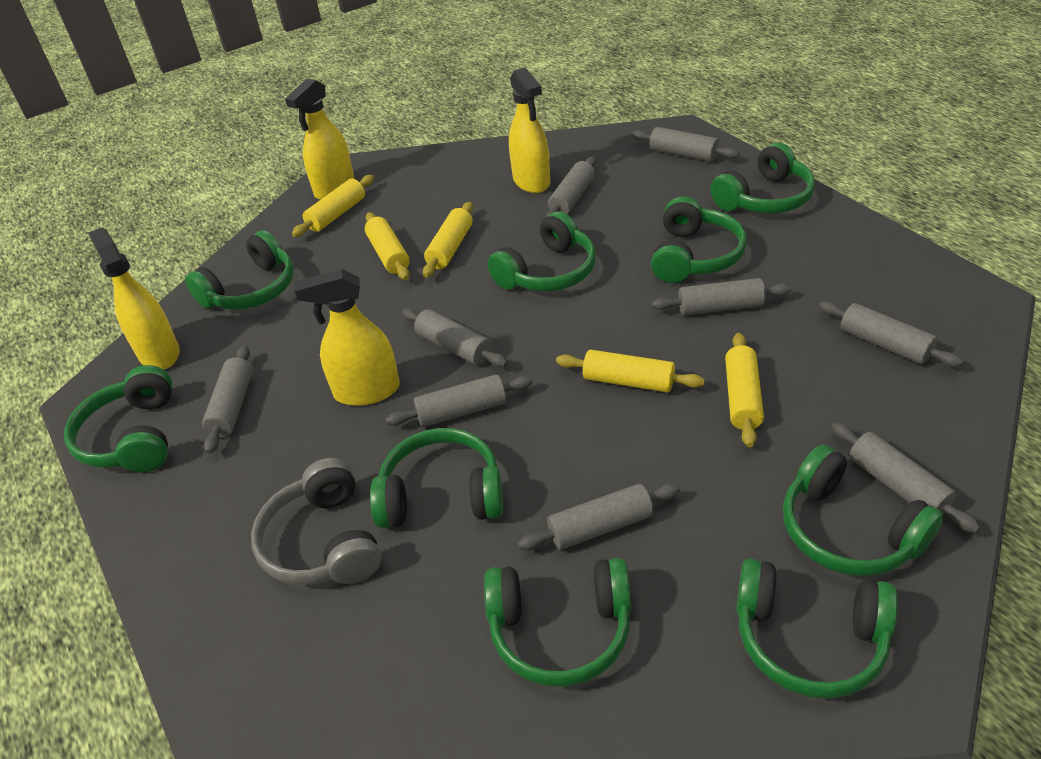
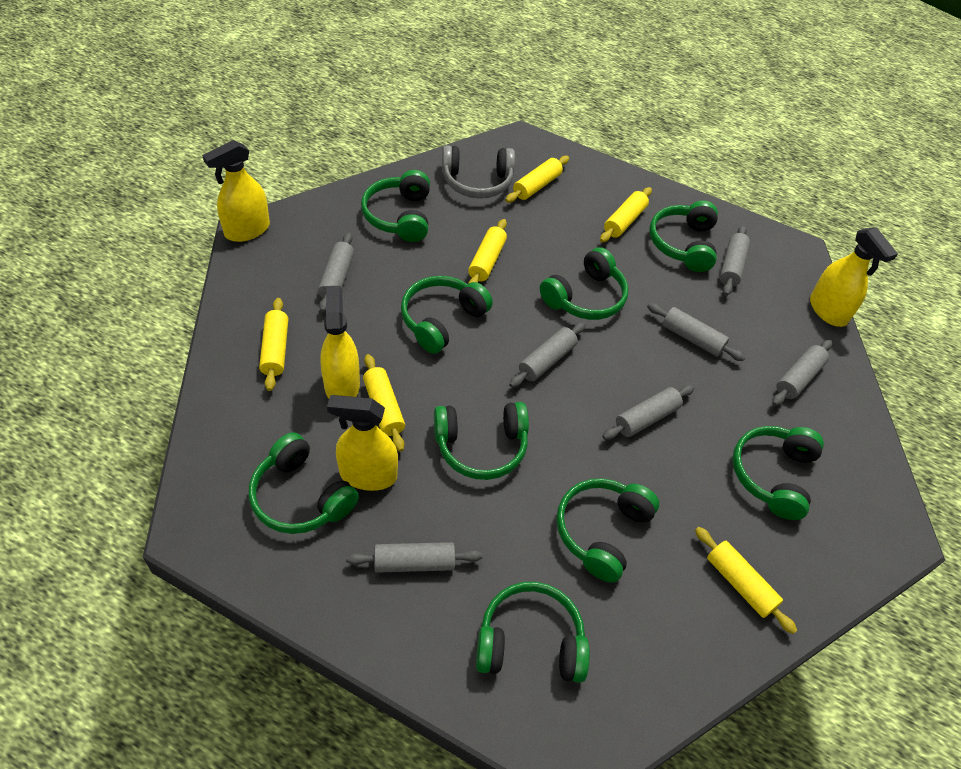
grey rolling pin: 9 -> 7
yellow rolling pin: 5 -> 6

